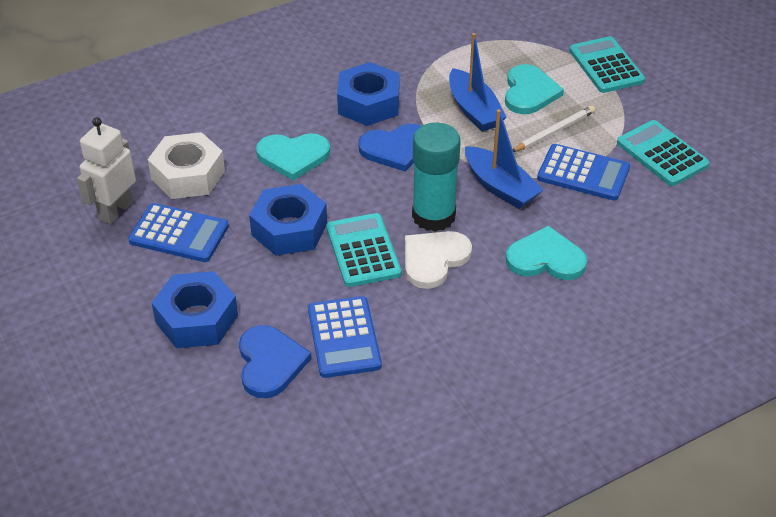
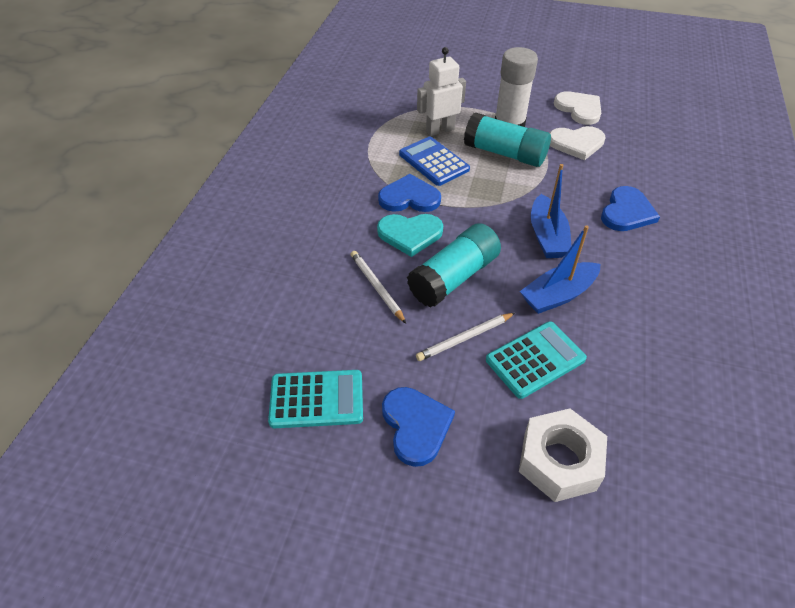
blue calculator: 3 -> 1
blue heart: 2 -> 3
blue nut: 3 -> 0
turquoise calculator: 3 -> 2
turquoise glue stick: 1 -> 2
turquoise heart: 3 -> 1
white glue stick: 0 -> 1
white heart: 1 -> 2
white pencil: 1 -> 2

